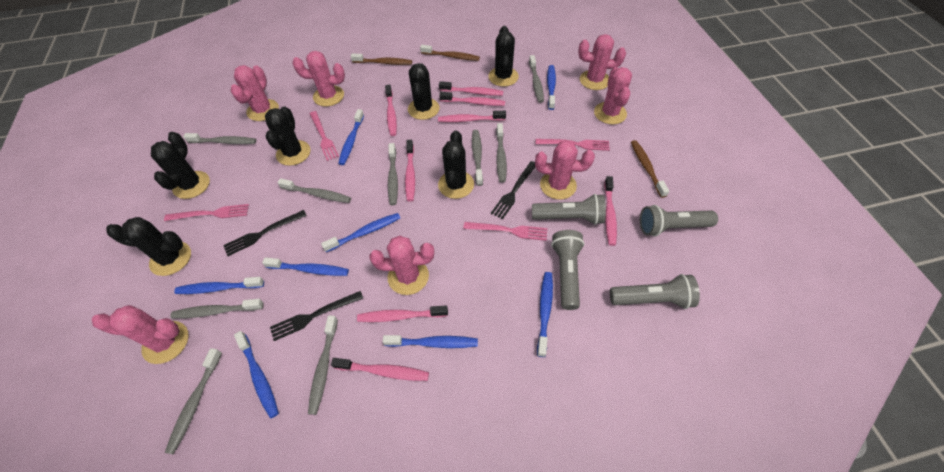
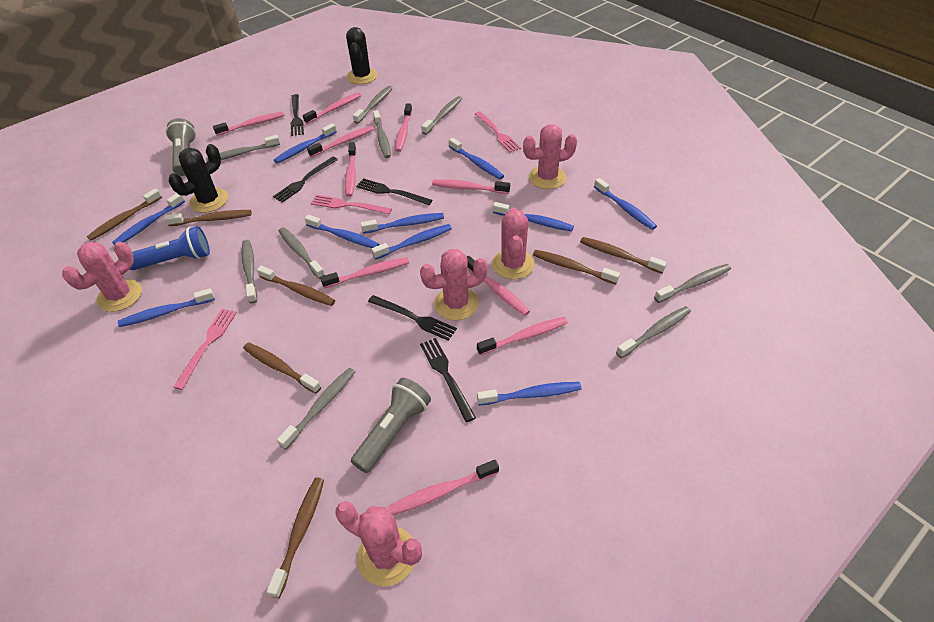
black cactus: 6 -> 2
black fork: 3 -> 5
blue flashlight: 0 -> 1
blue toothbrush: 8 -> 10
brown toothbrush: 3 -> 7
grey flashlight: 4 -> 2
pink cactus: 7 -> 5
pink fork: 4 -> 3
pink toothbrush: 8 -> 10

